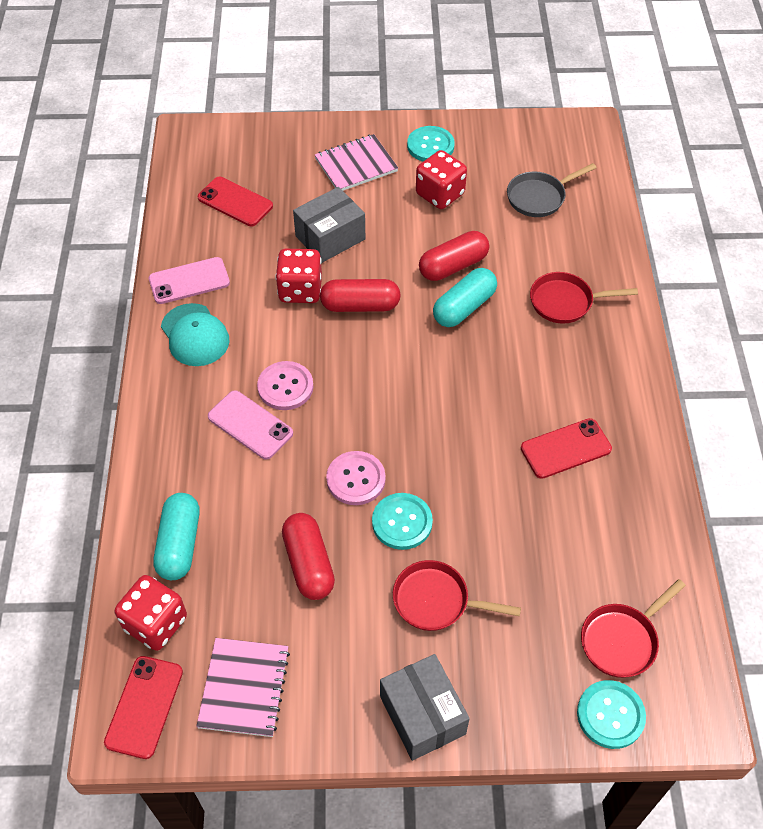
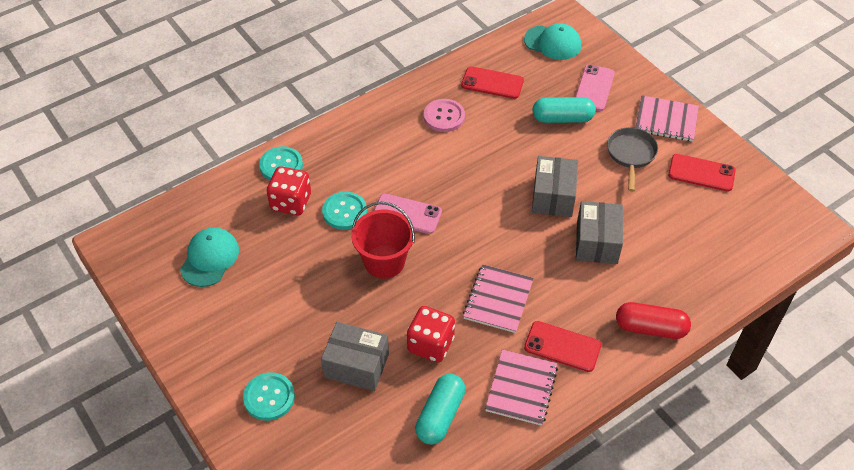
grey box: 2 -> 3
pink button: 2 -> 1
pink notebook: 2 -> 3
red bucket: 0 -> 1
red capsule: 3 -> 1
red dice: 3 -> 2
red pan: 3 -> 0
turquoise cap: 1 -> 2

